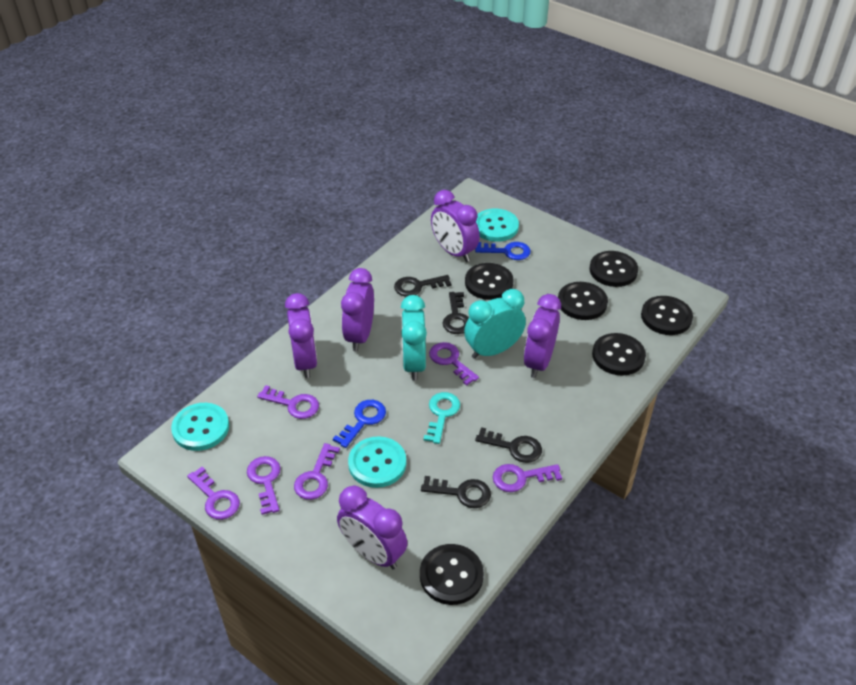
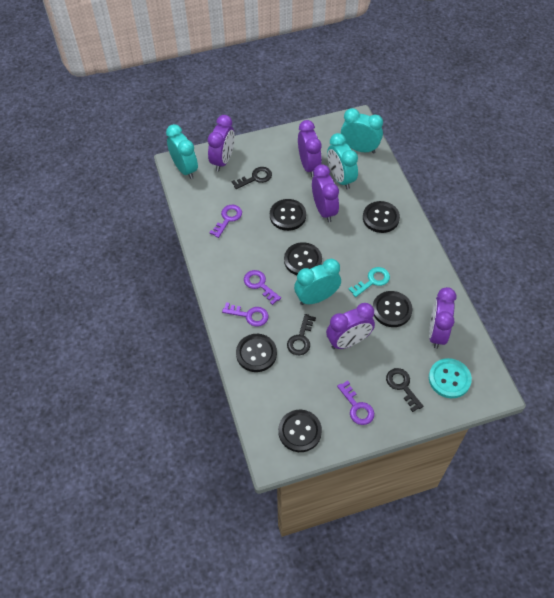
black key: 4 -> 3
blue key: 2 -> 0
purple key: 6 -> 4
turquoise button: 3 -> 1
turquoise clock: 2 -> 4

